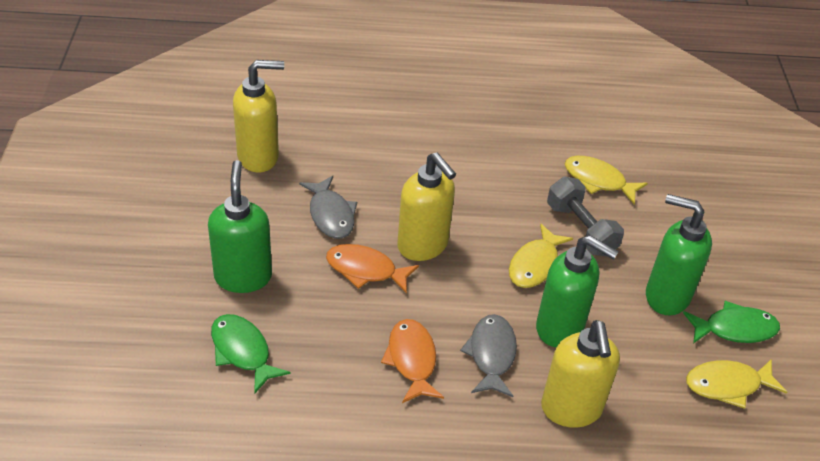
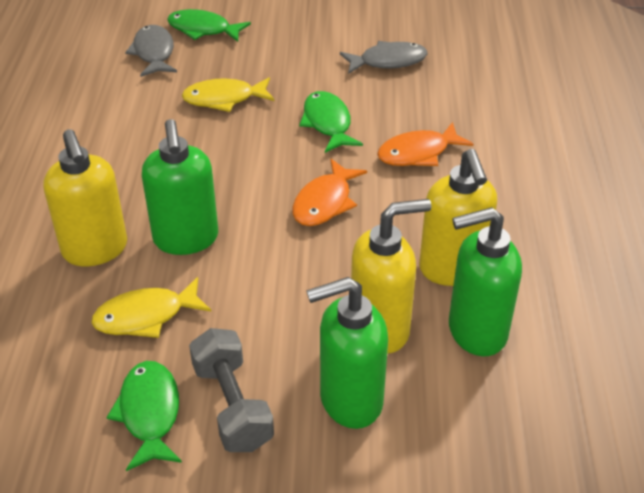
green fish: 2 -> 3
yellow fish: 3 -> 2

